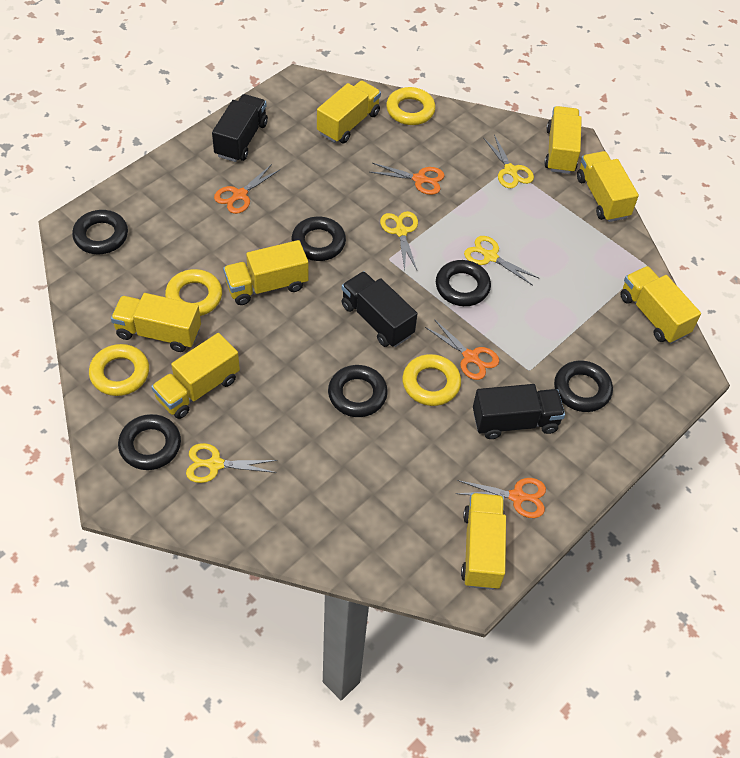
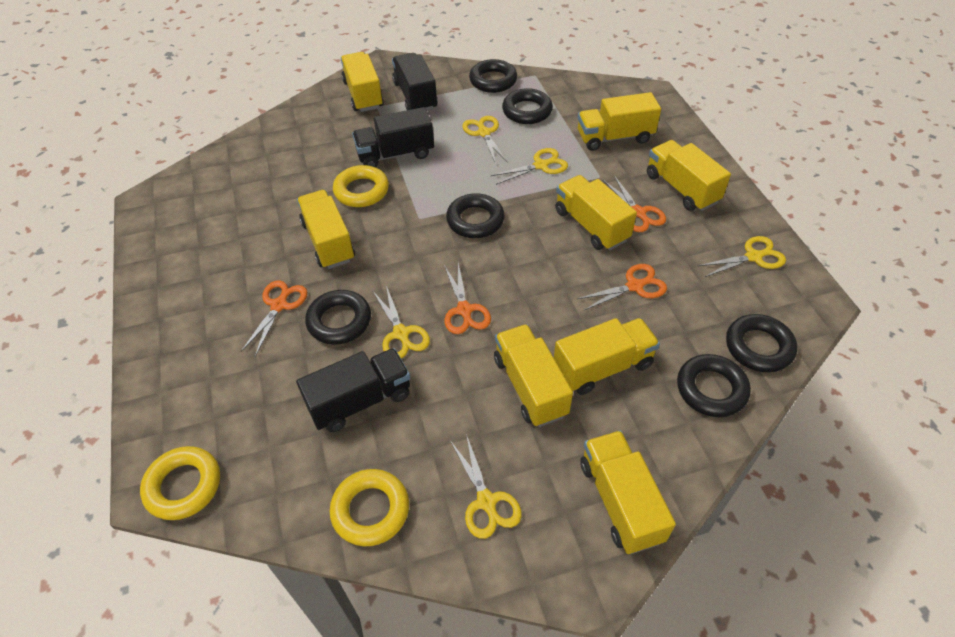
yellow ring: 4 -> 3
yellow scissors: 4 -> 5

